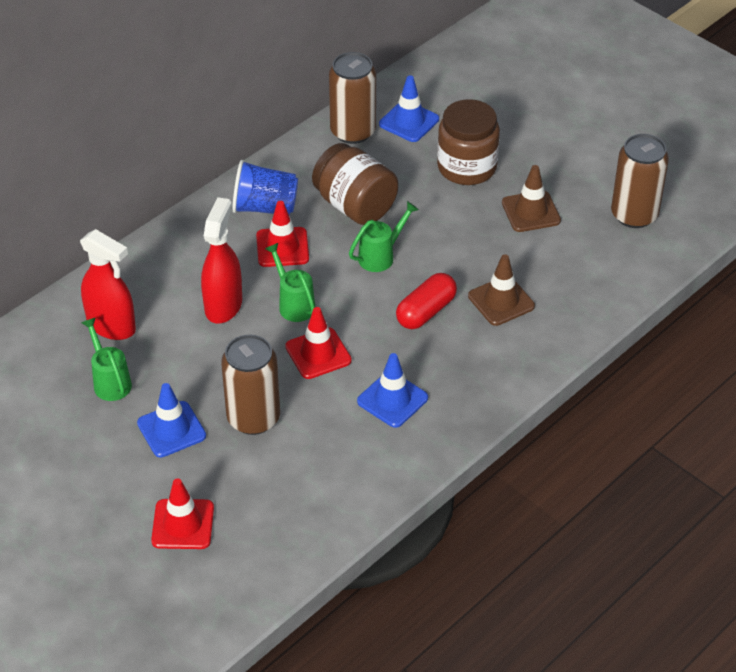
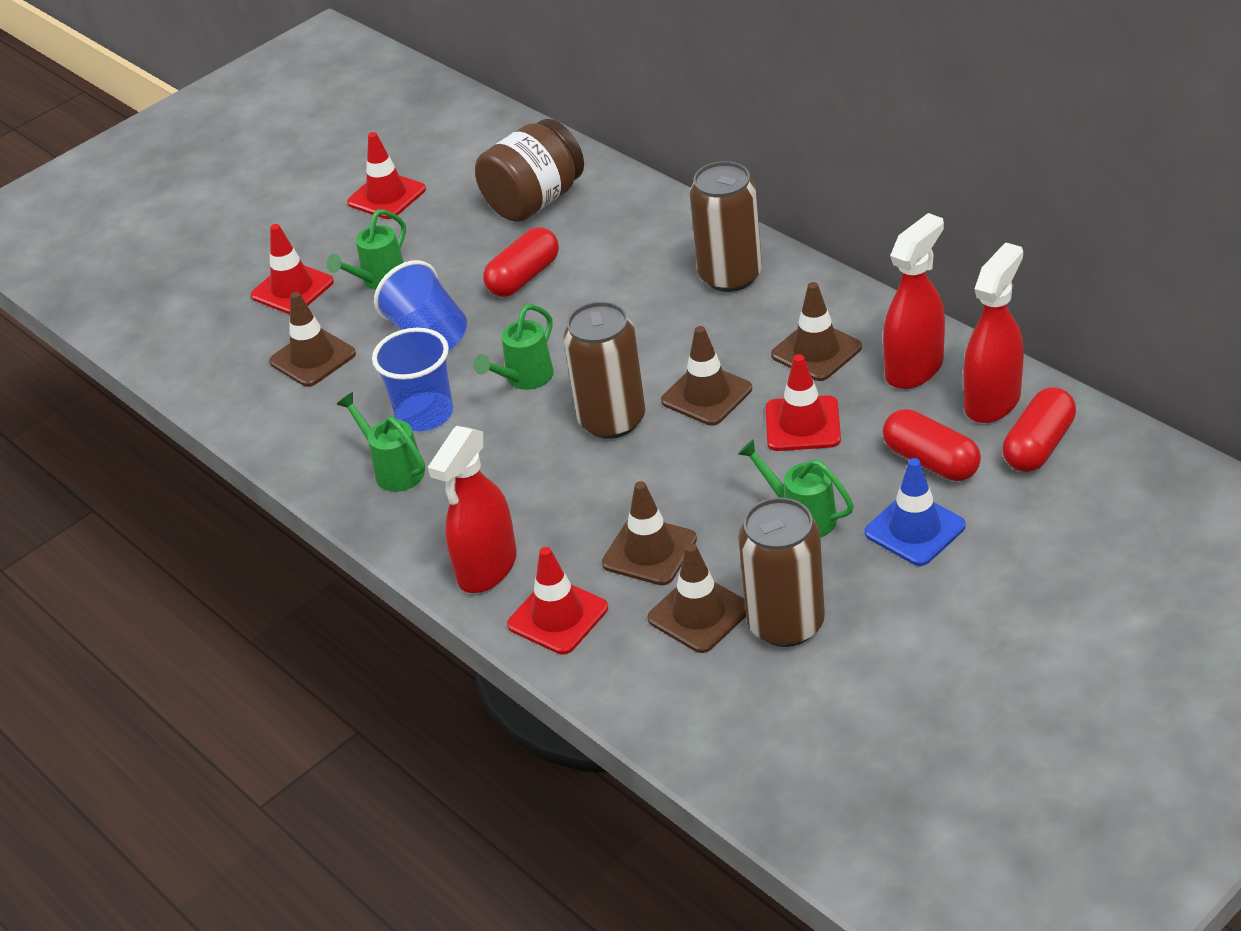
blue cup: 1 -> 2
blue traffic cone: 3 -> 1
brown jar: 2 -> 1
brown traffic cone: 2 -> 5
green watering can: 3 -> 4
red capsule: 1 -> 3
red spray bottle: 2 -> 3
red traffic cone: 3 -> 4

